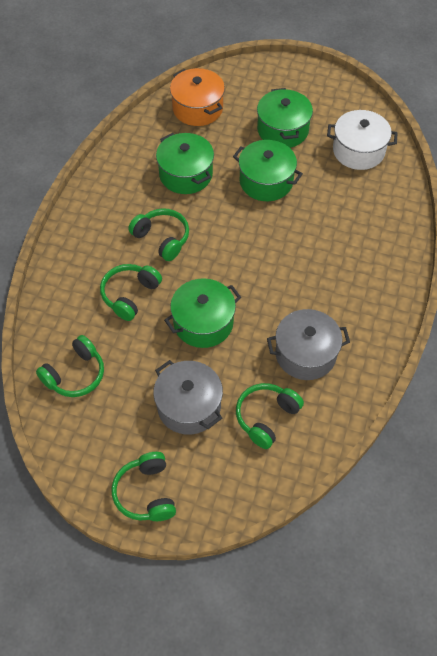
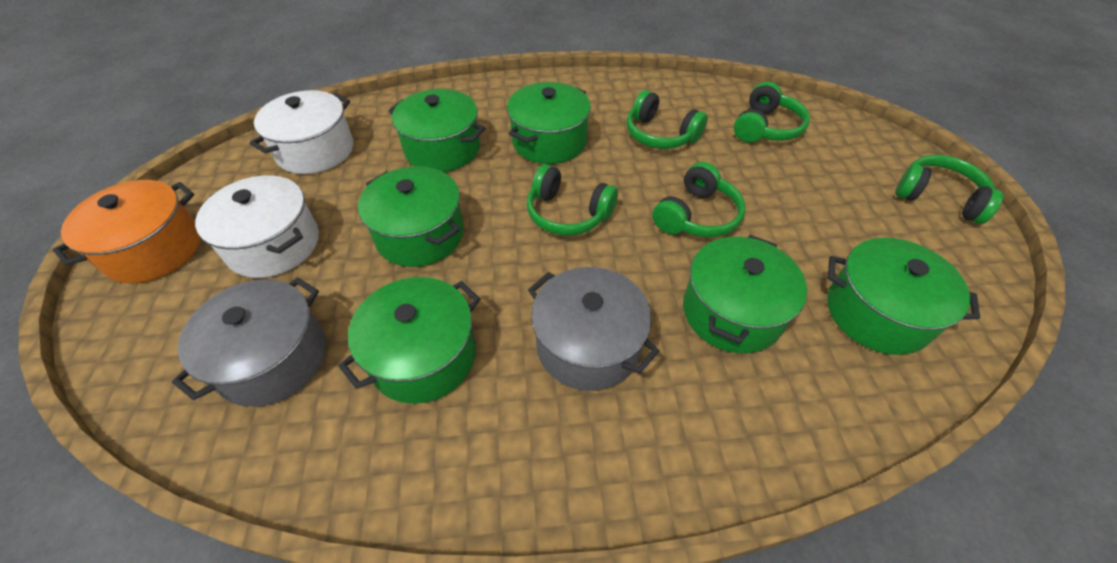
green pot: 4 -> 6
white pot: 1 -> 2

